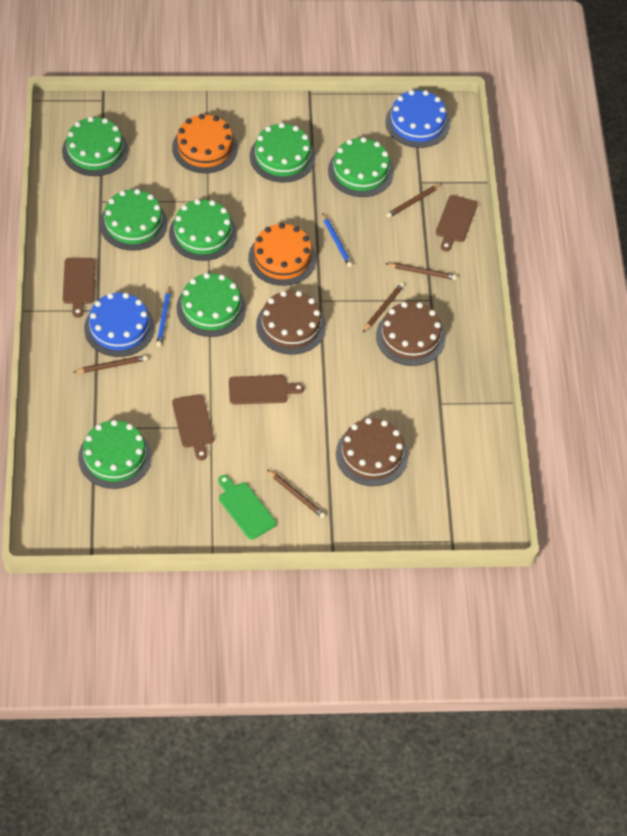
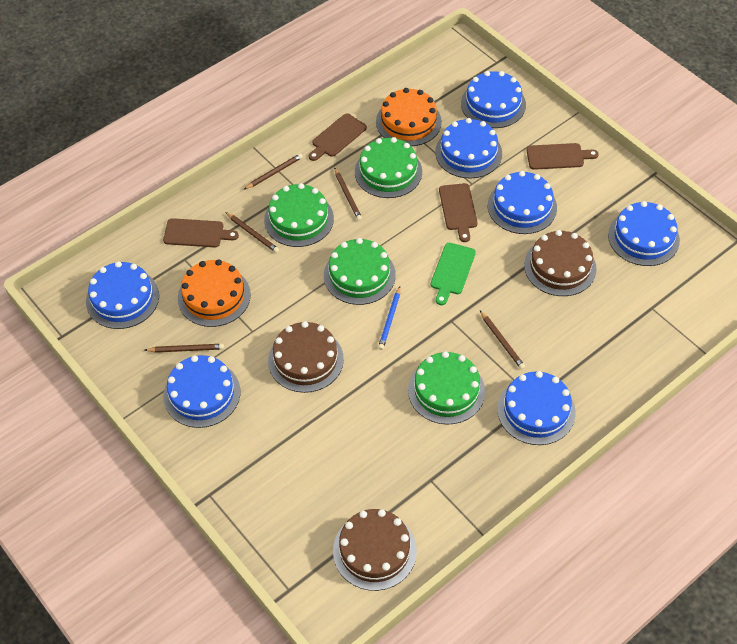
blue cake: 2 -> 7
blue pencil: 2 -> 1
green cake: 7 -> 4

